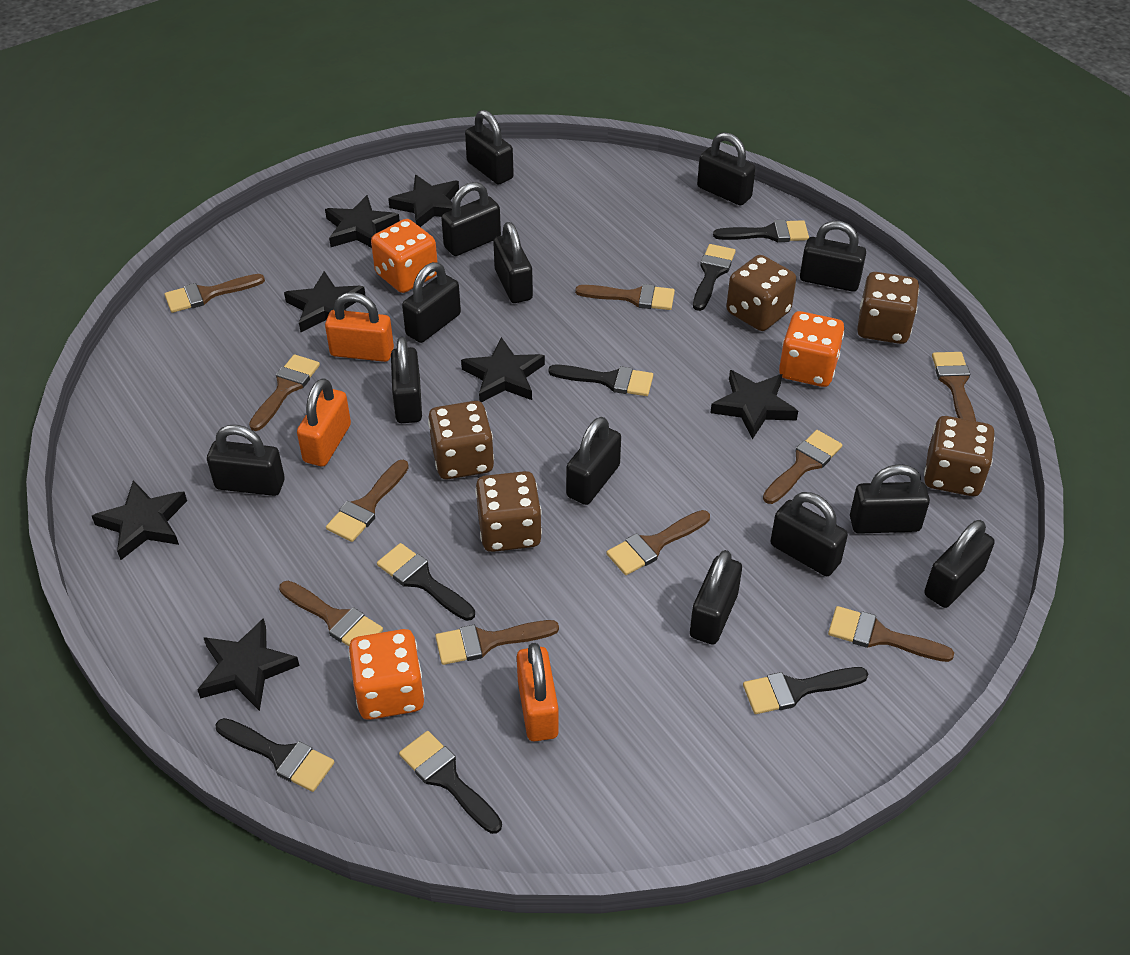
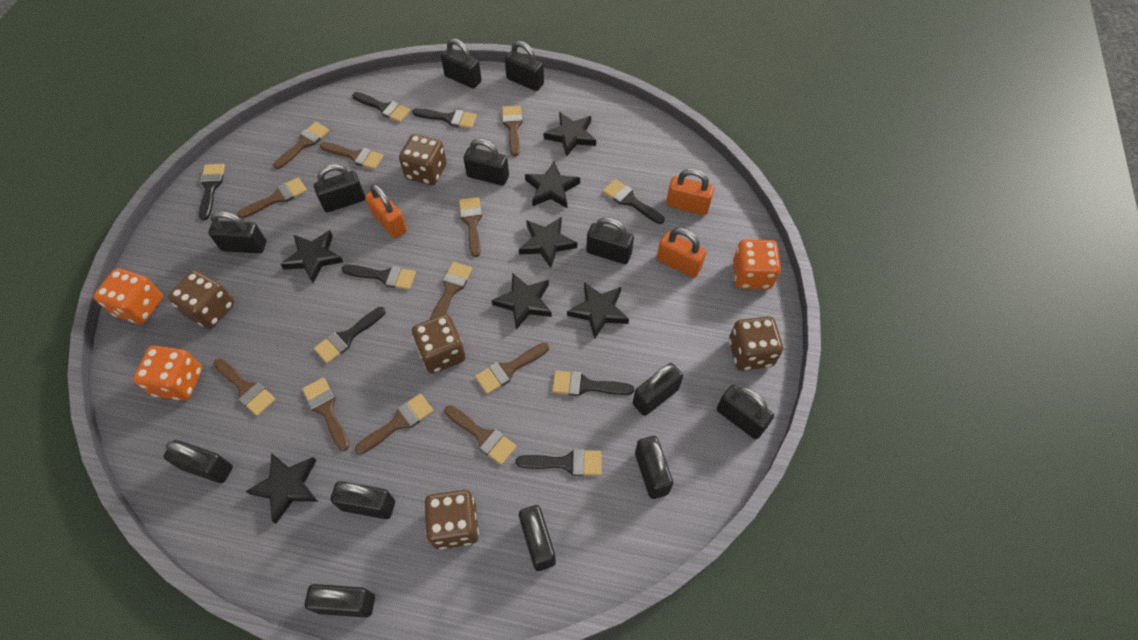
black brush: 7 -> 8
brown brush: 10 -> 11

